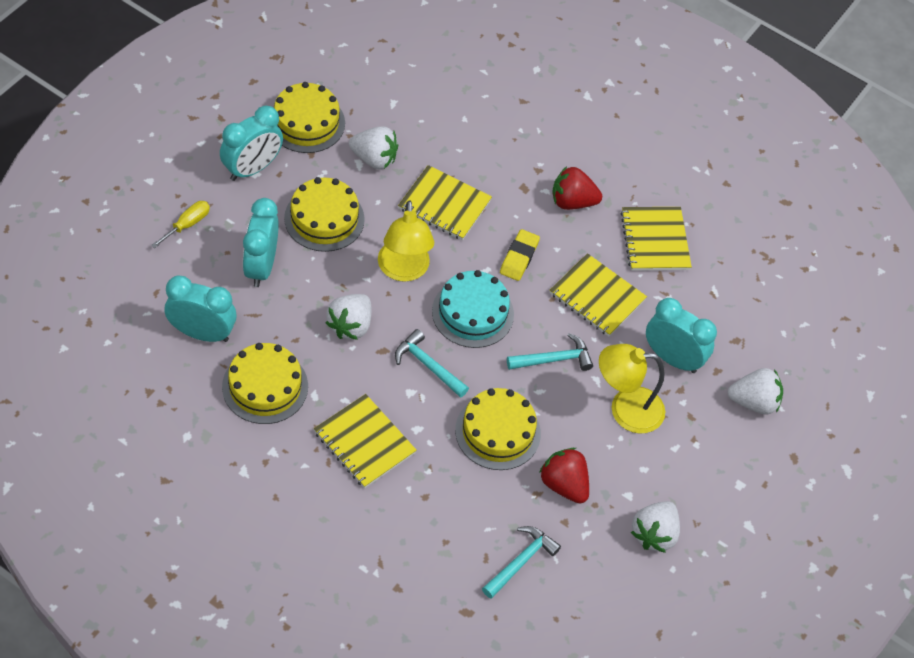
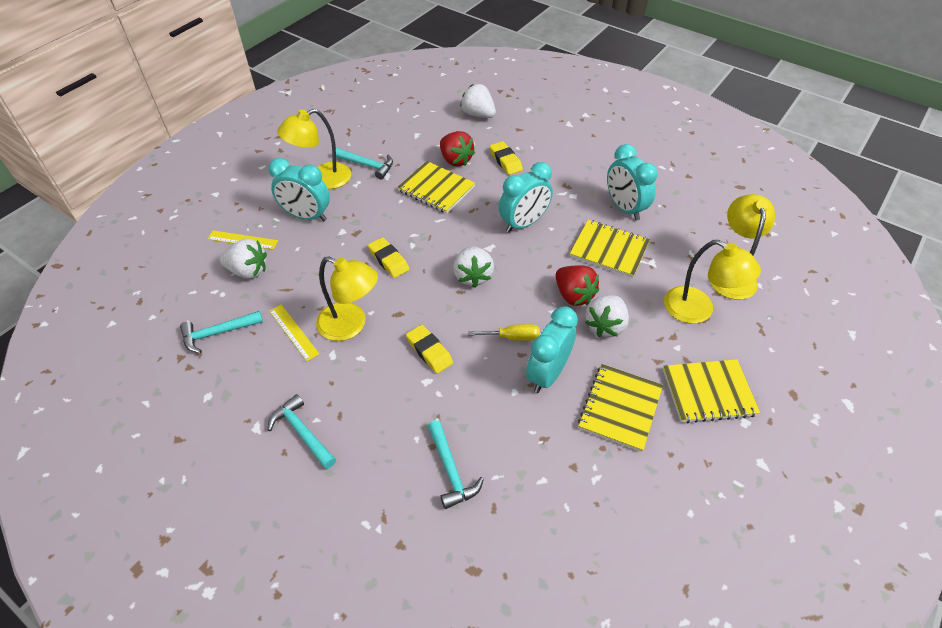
turquoise cake: 1 -> 0
turquoise hammer: 3 -> 4
yellow cake: 4 -> 0
yellow eraser: 1 -> 3
yellow lamp: 2 -> 4
yellow ruler: 0 -> 2

